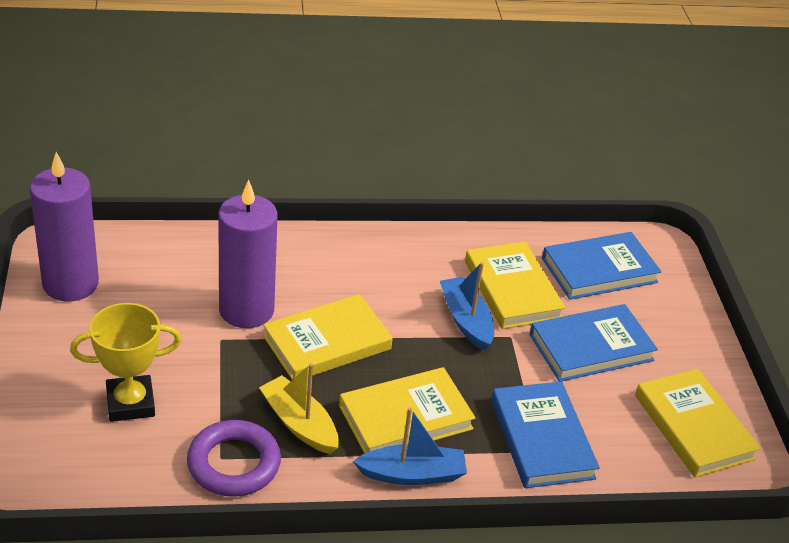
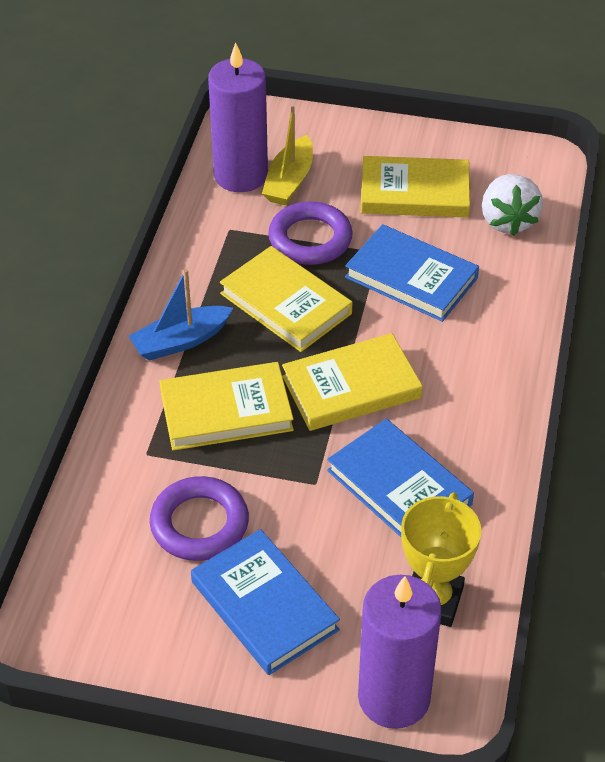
blue boat: 2 -> 1
purple ring: 1 -> 2
white strawberry: 0 -> 1

